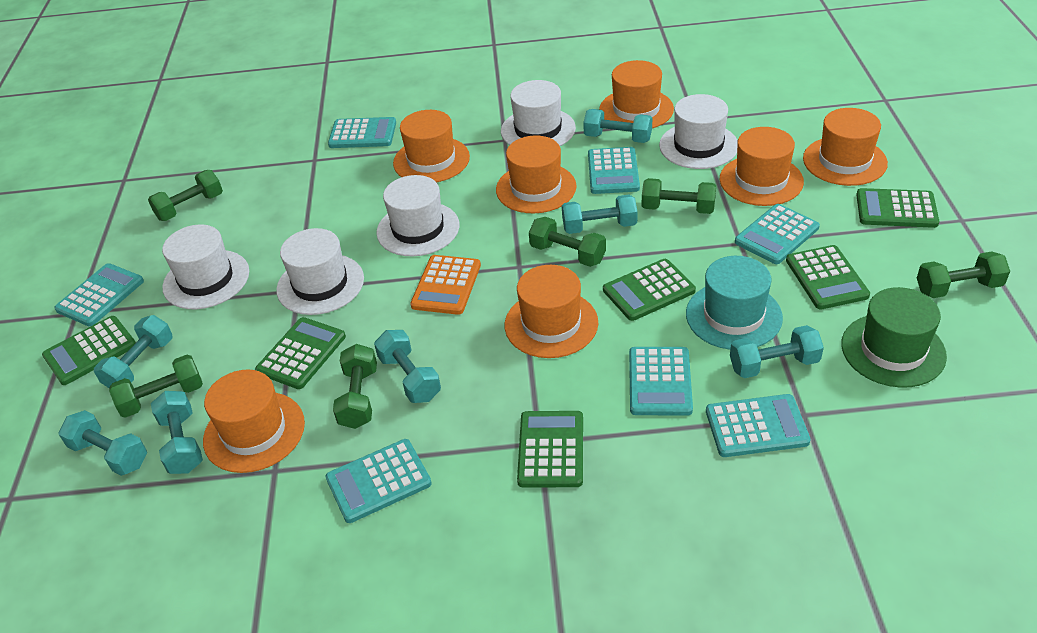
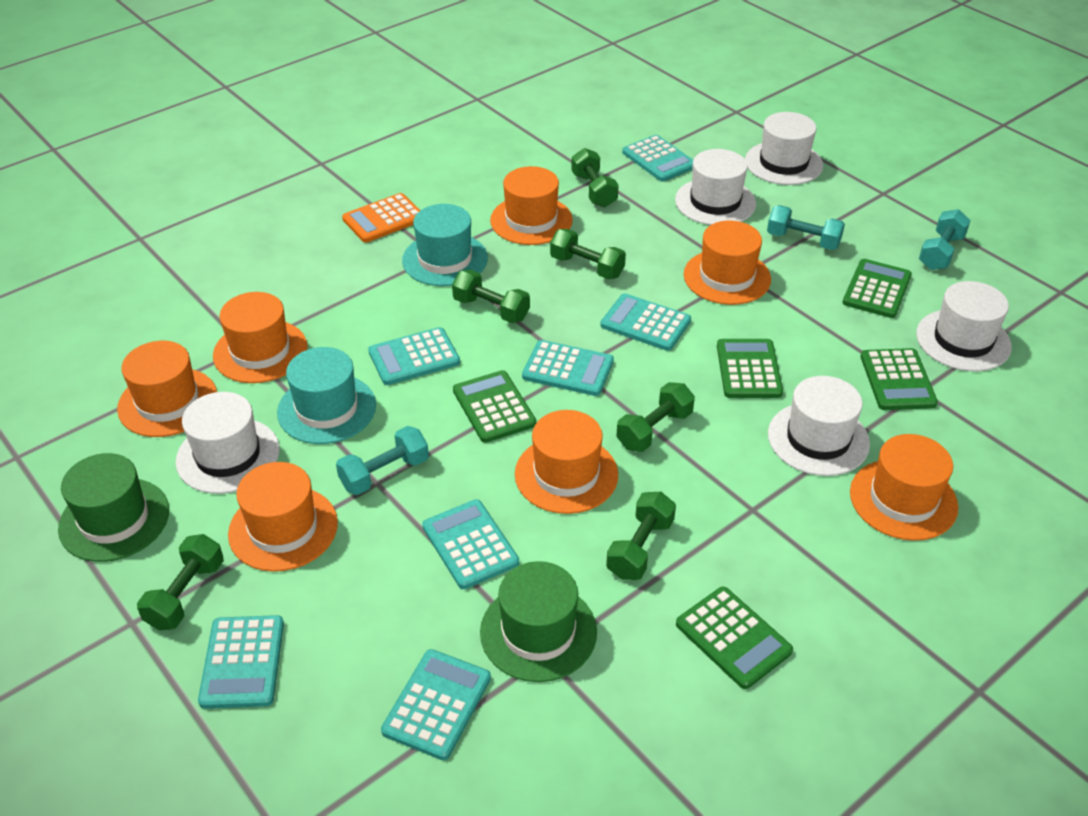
green calculator: 6 -> 5
green hat: 1 -> 2
turquoise dumbbell: 7 -> 3
turquoise hat: 1 -> 2

